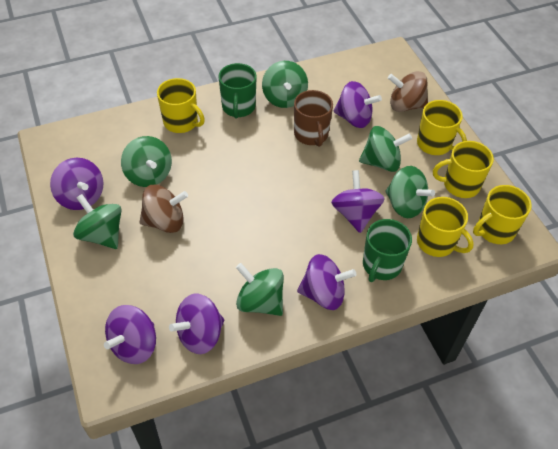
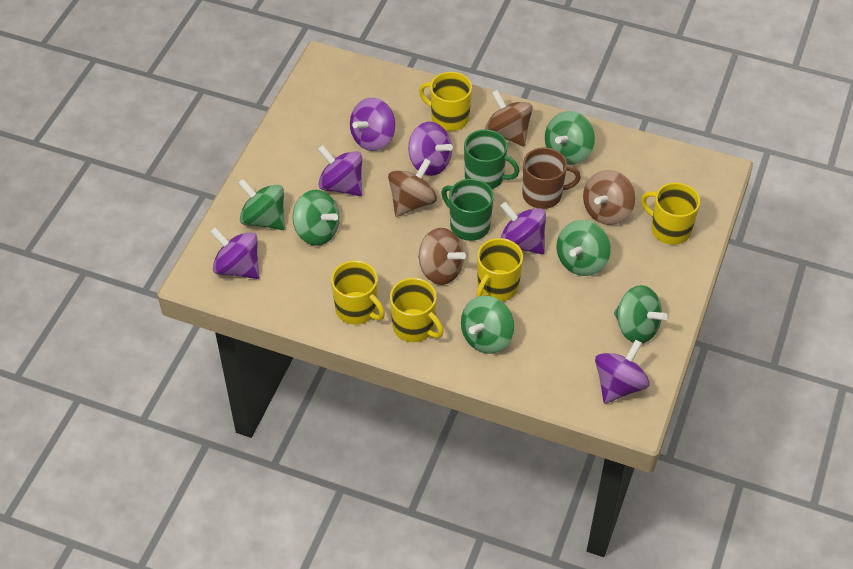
brown spinning top: 2 -> 4

